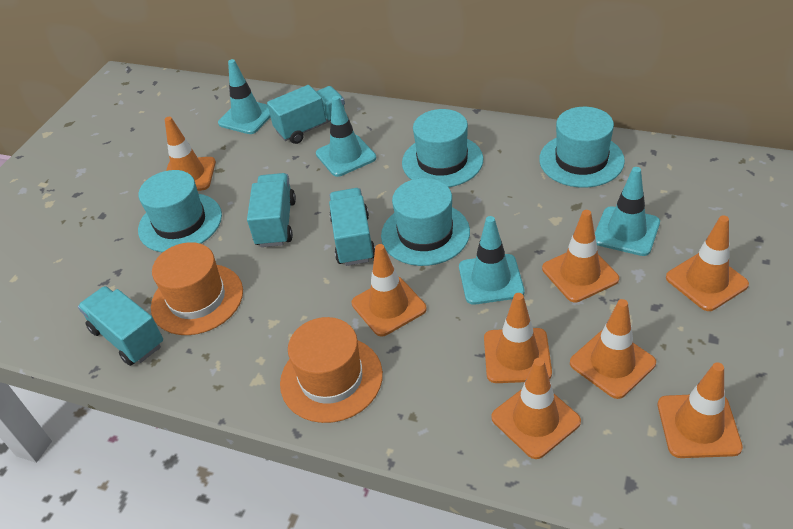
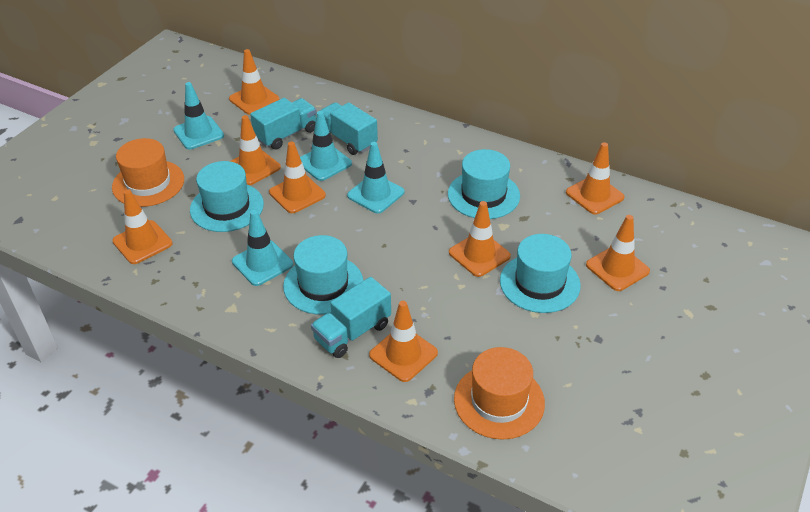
turquoise truck: 4 -> 3

